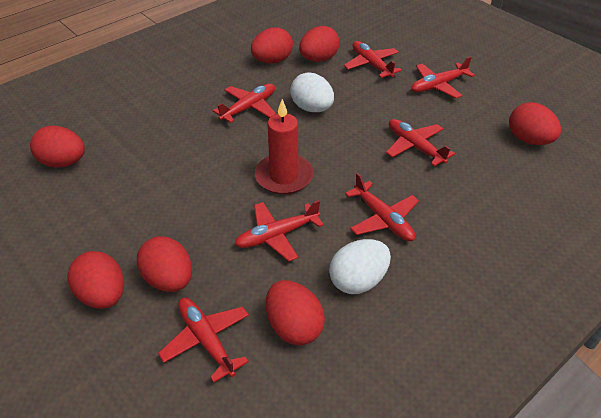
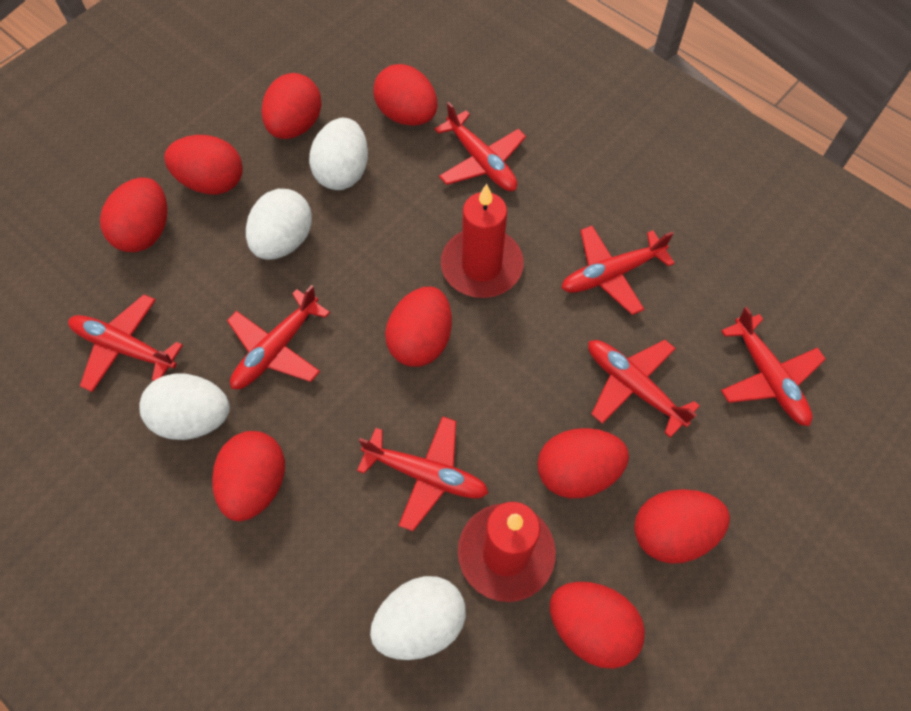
red candle: 1 -> 2
red egg: 7 -> 9
white egg: 2 -> 4

